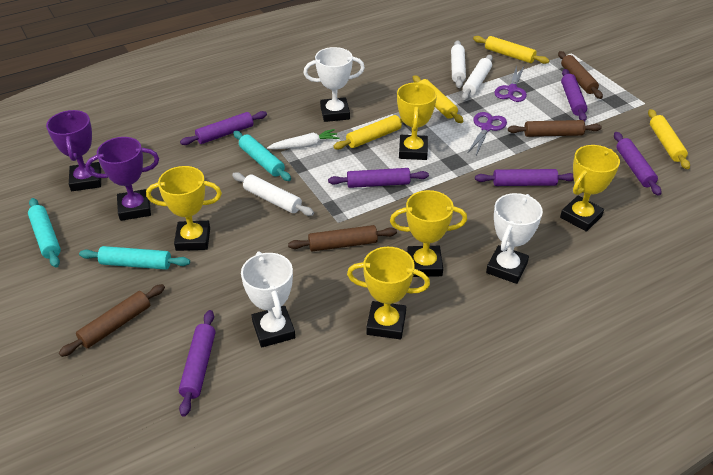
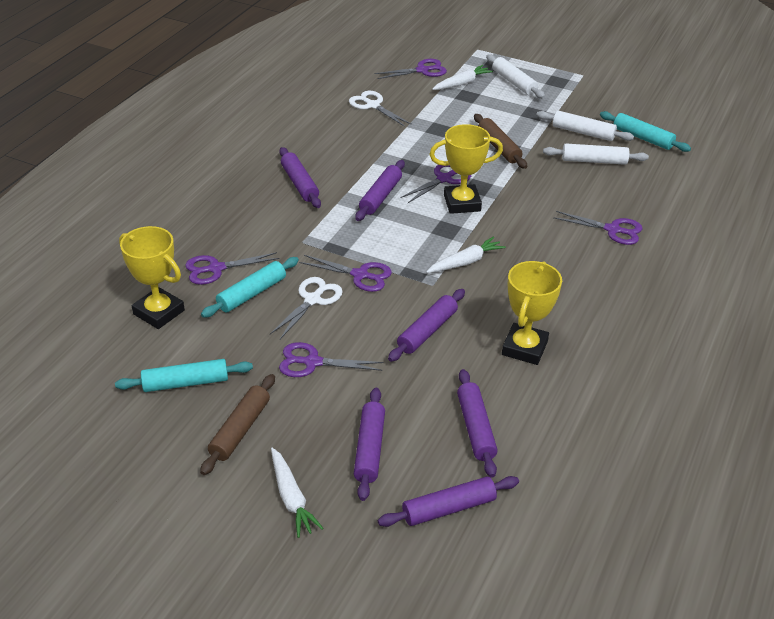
brown rolling pin: 4 -> 2
purple scissors: 2 -> 6
purple trophy: 2 -> 0
white carrot: 1 -> 3
white scissors: 0 -> 2
white trophy: 3 -> 0
yellow rolling pin: 4 -> 0
yellow trophy: 5 -> 3

